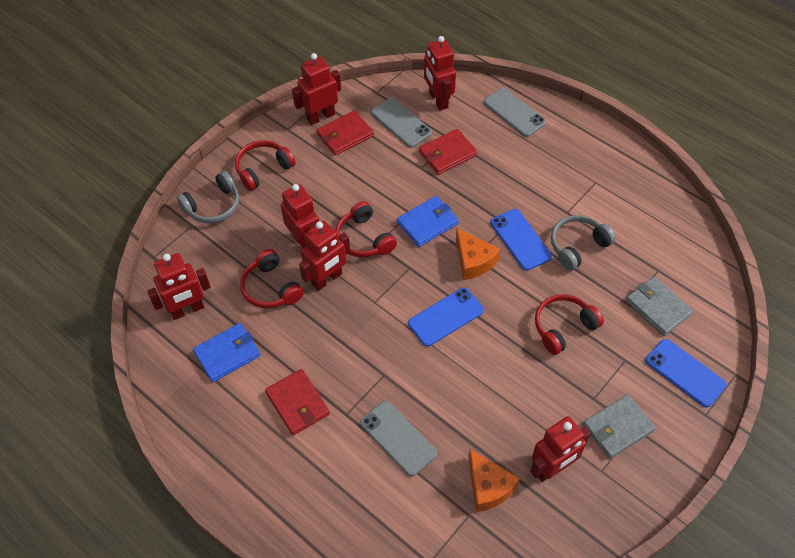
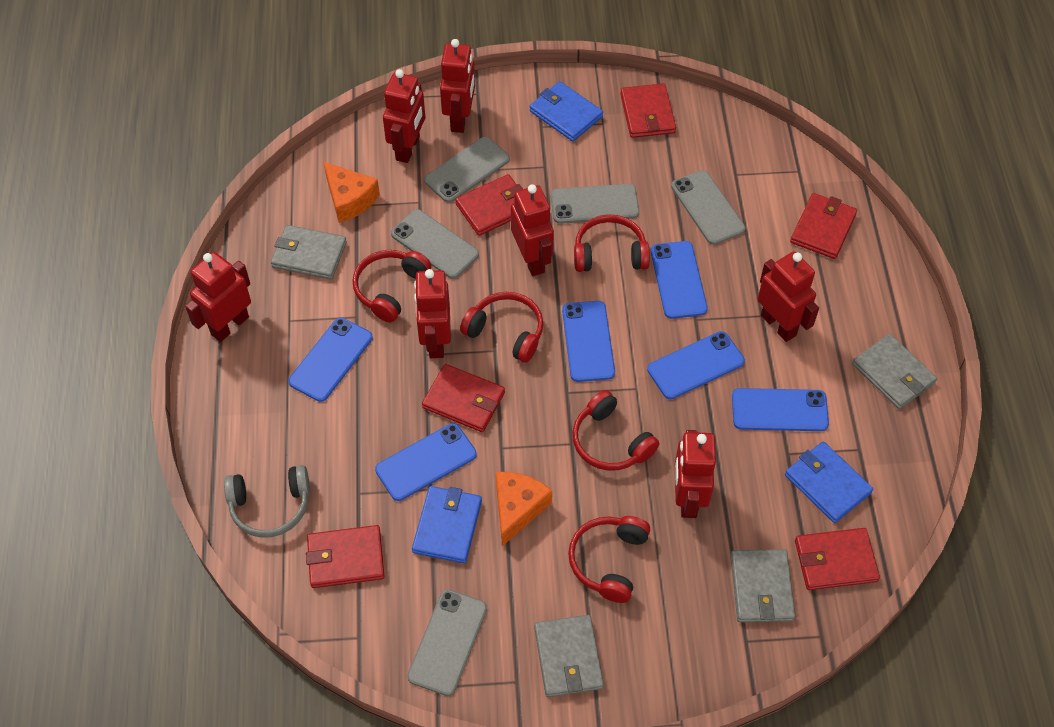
blue phone: 3 -> 6
blue wallet: 2 -> 3
grey headphones: 2 -> 1
grey phone: 3 -> 5
grey wallet: 2 -> 4
red headphones: 4 -> 5
red robot: 6 -> 7
red wallet: 3 -> 6

